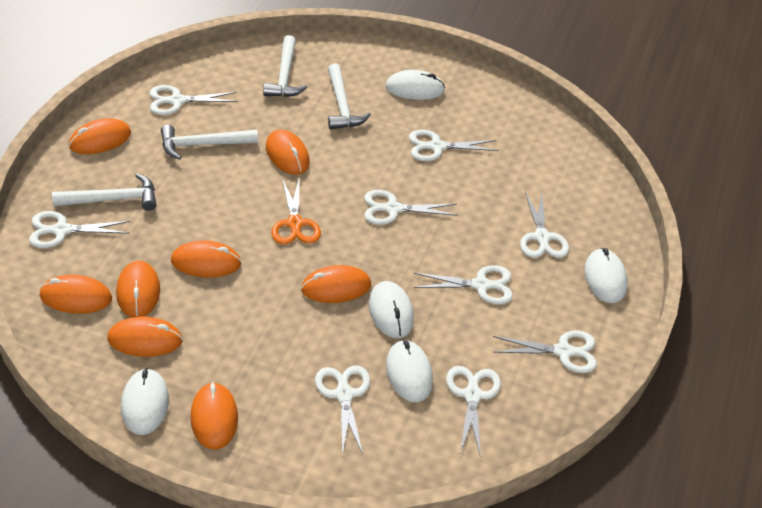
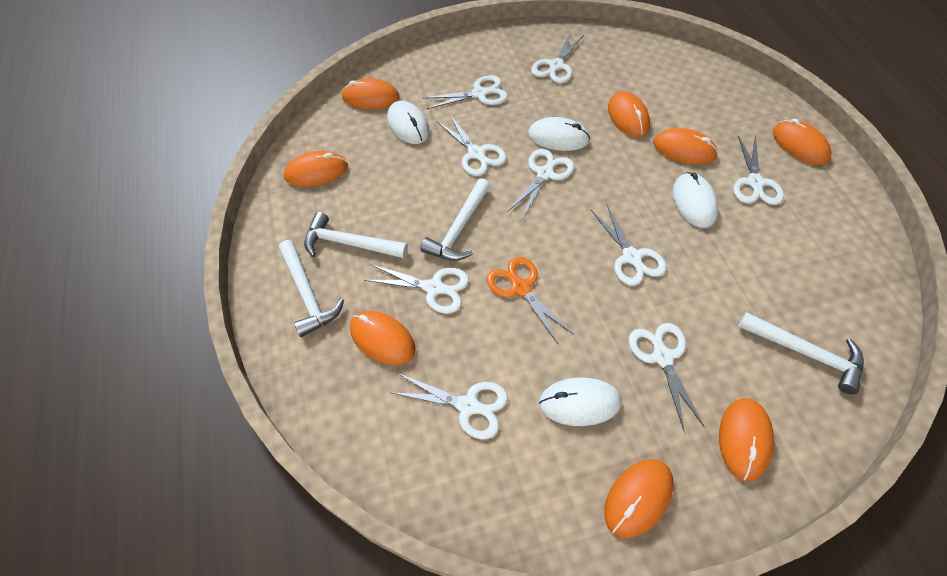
white mouse: 5 -> 4

